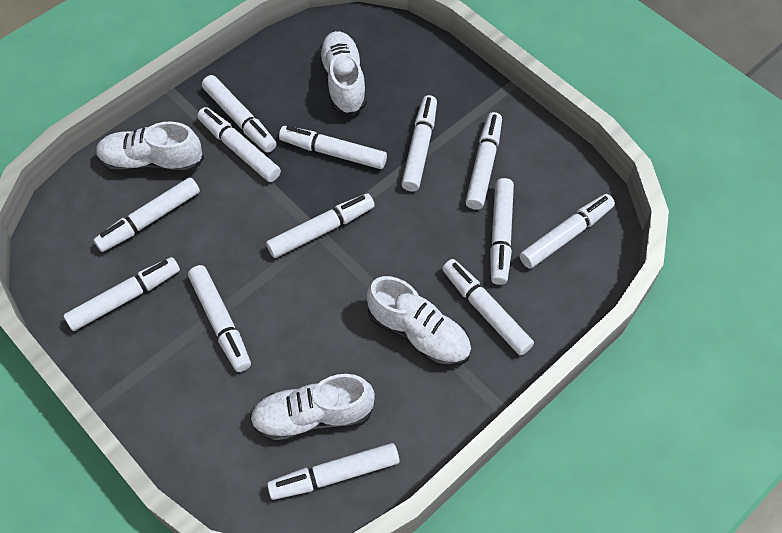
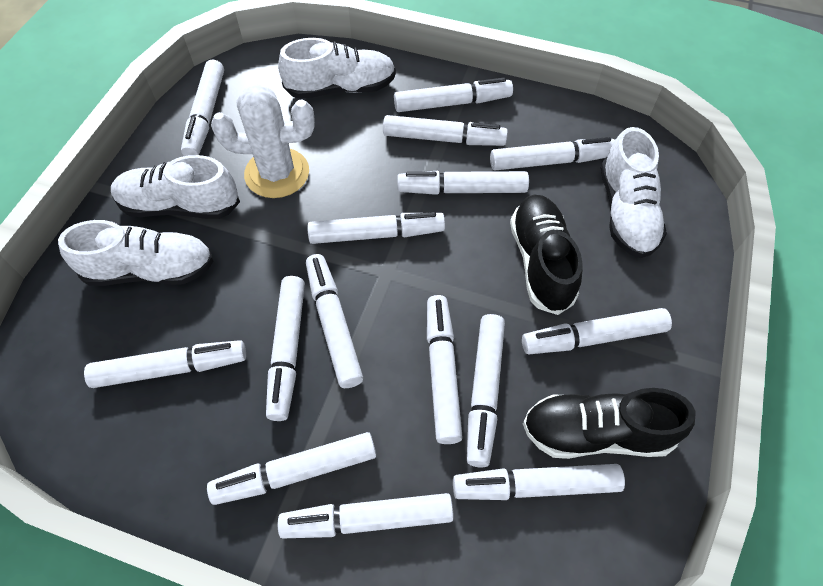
black shoe: 0 -> 2
white cactus: 0 -> 1
white marker: 13 -> 15

